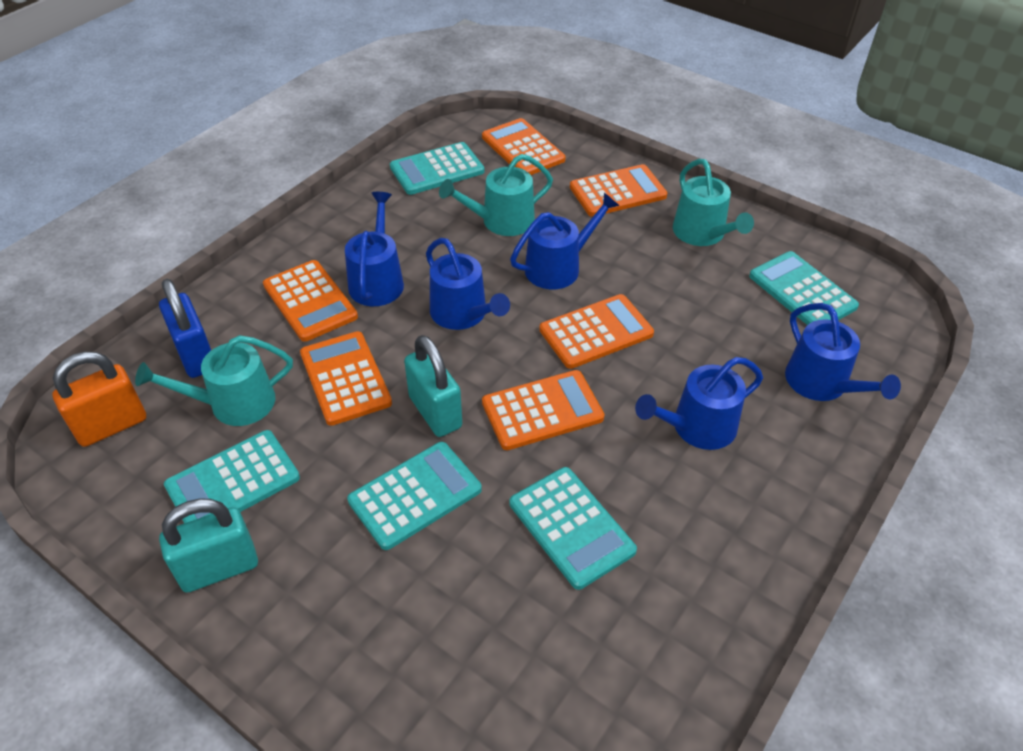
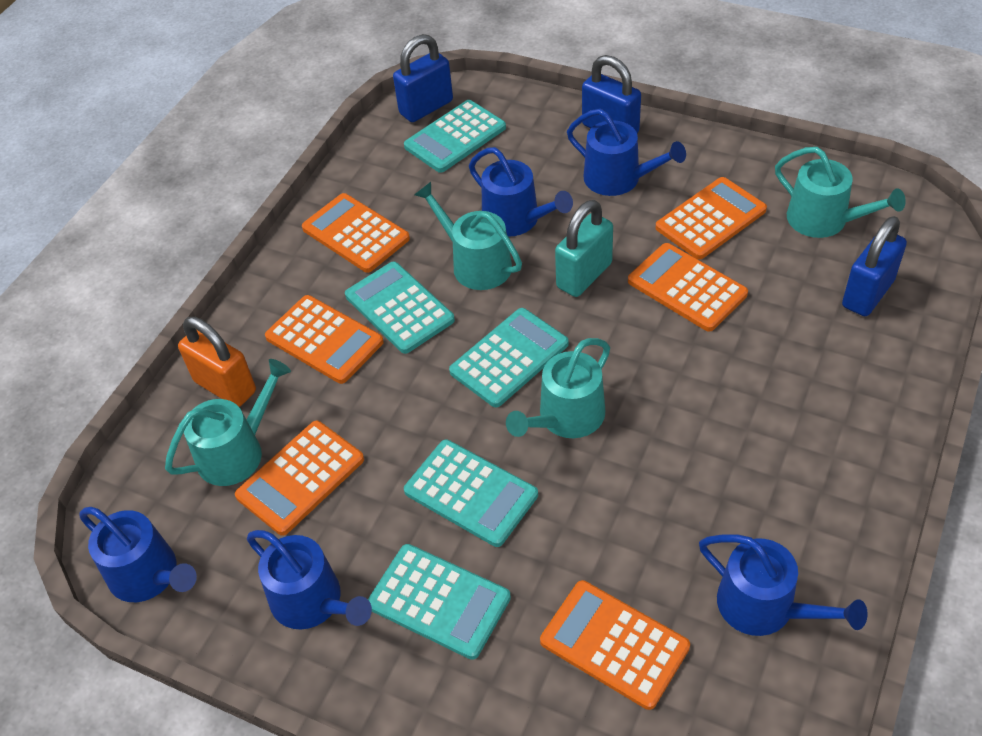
blue padlock: 1 -> 3
turquoise padlock: 2 -> 1
turquoise watering can: 3 -> 4

